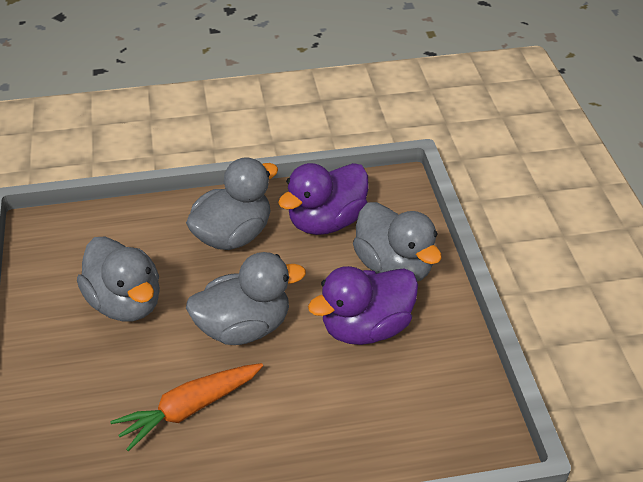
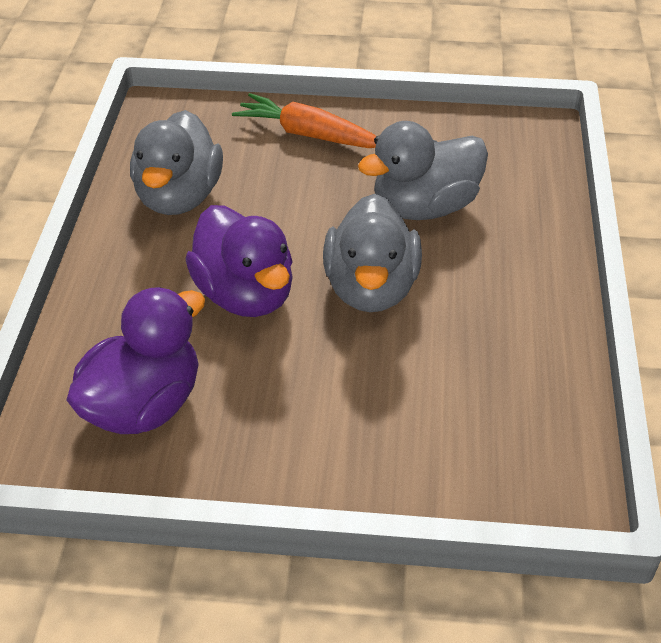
grey duck: 4 -> 3

